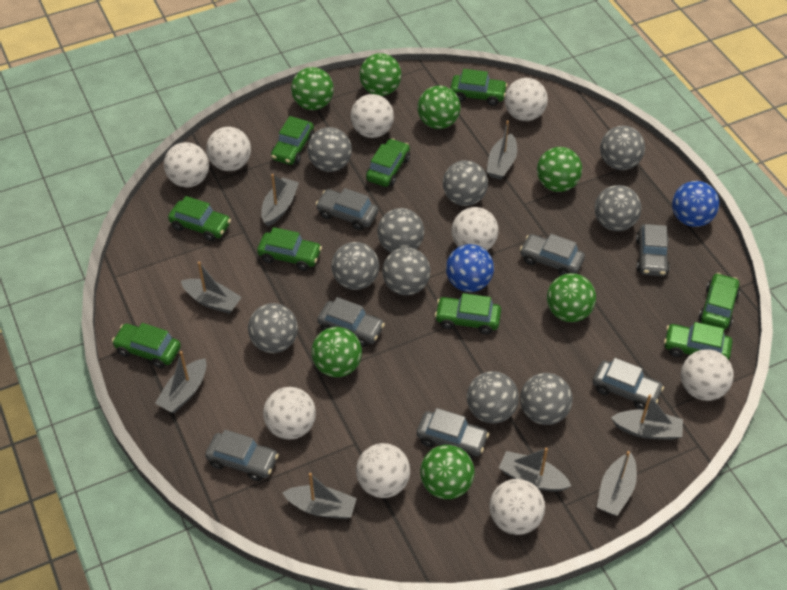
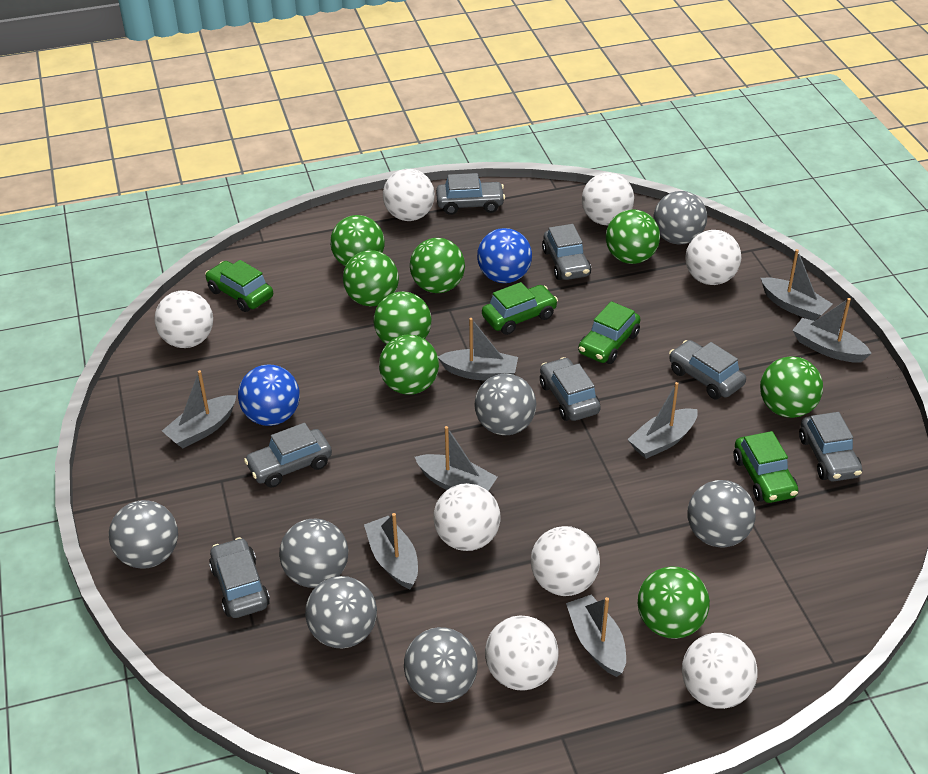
green ball: 7 -> 8
green car: 9 -> 4
grey ball: 10 -> 7
white ball: 9 -> 8

